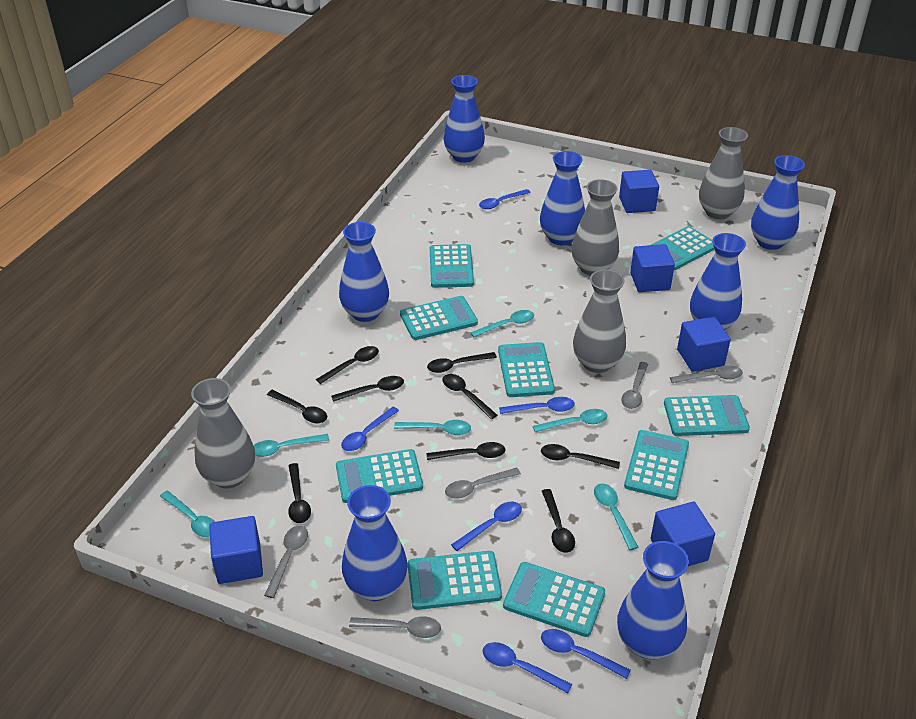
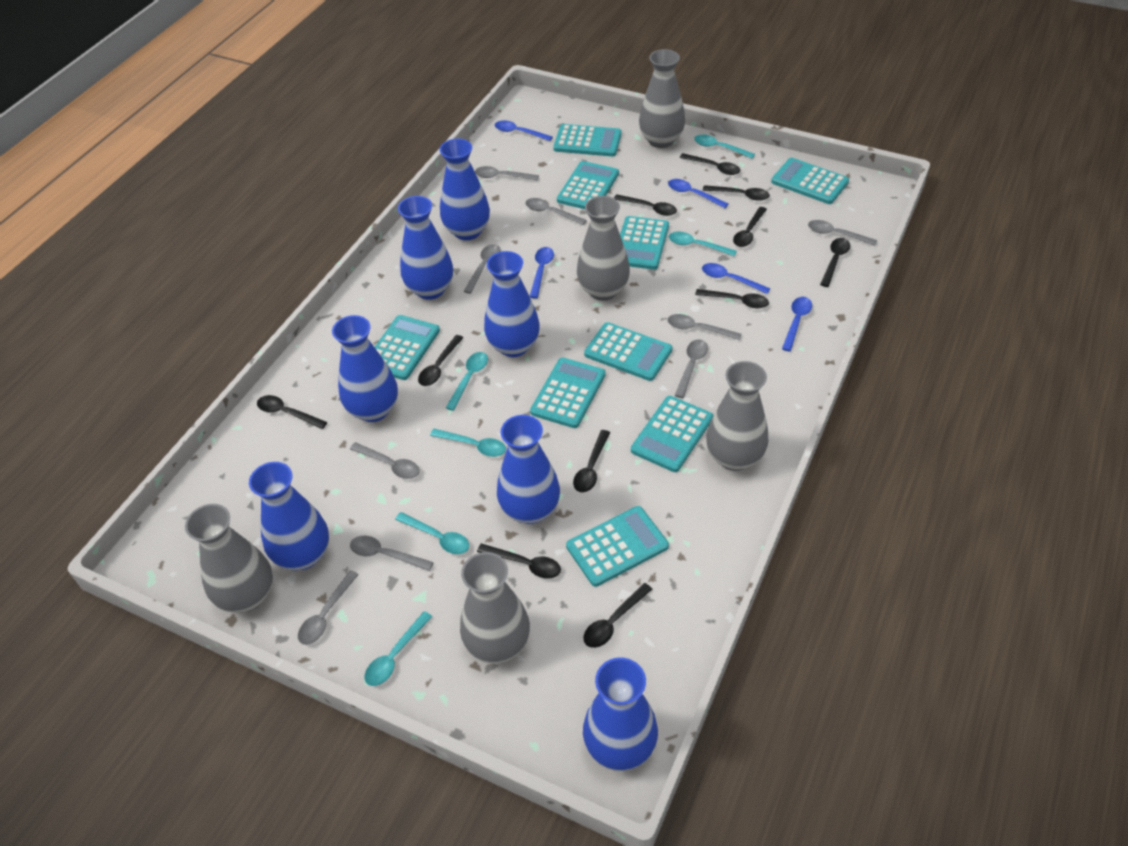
black spoon: 9 -> 11
blue cube: 5 -> 0
blue spoon: 6 -> 5
grey spoon: 5 -> 9
grey vase: 4 -> 5

